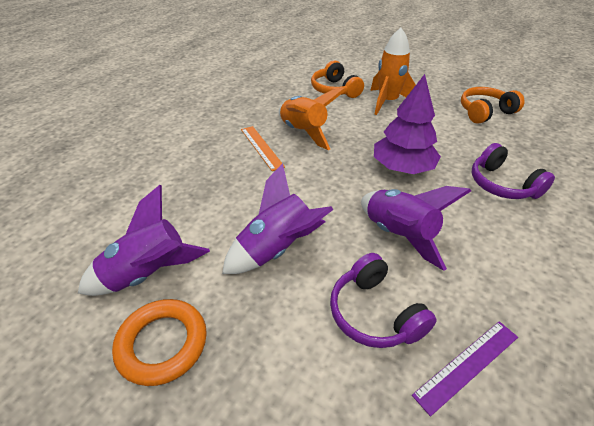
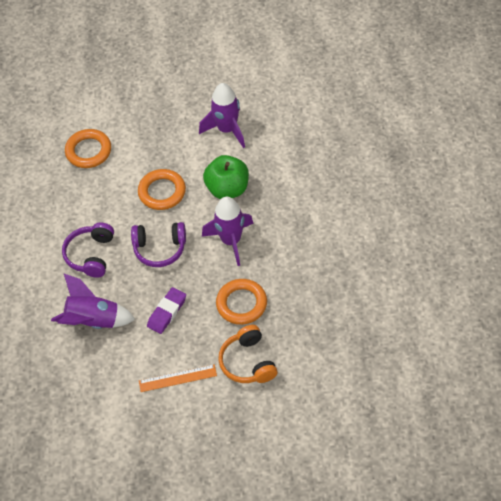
green apple: 0 -> 1
orange headphones: 2 -> 1
orange ring: 1 -> 3
orange rocket: 2 -> 0
purple eraser: 0 -> 1
purple ruler: 1 -> 0
purple tree: 1 -> 0

